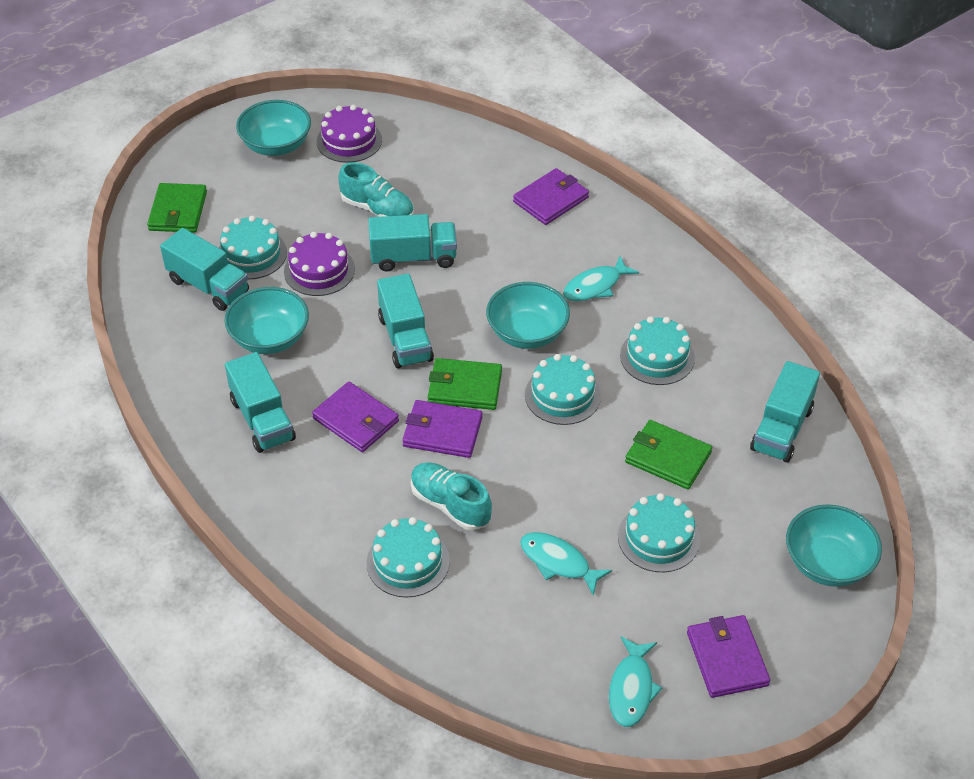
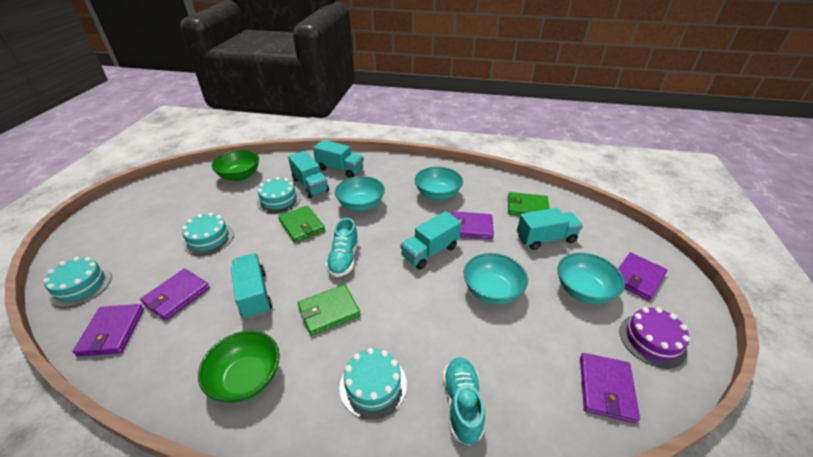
green bowl: 0 -> 2
purple cake: 2 -> 1
purple wallet: 4 -> 5
turquoise cake: 5 -> 4
turquoise fish: 3 -> 0

